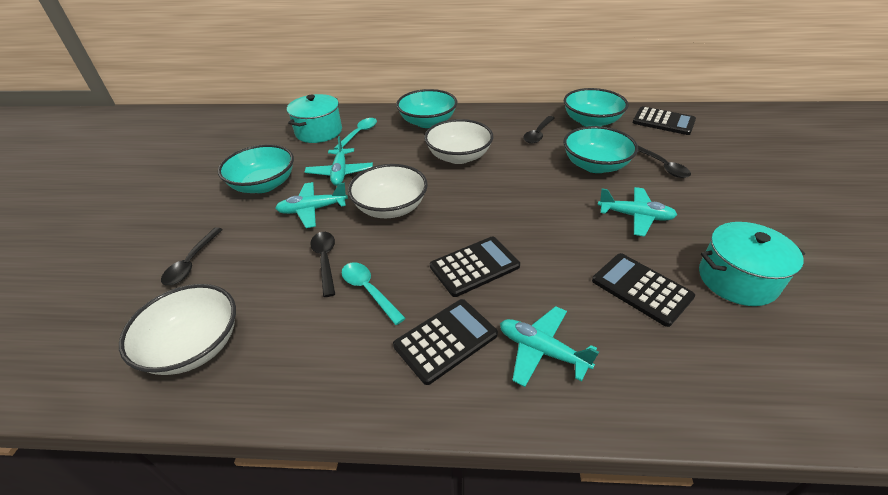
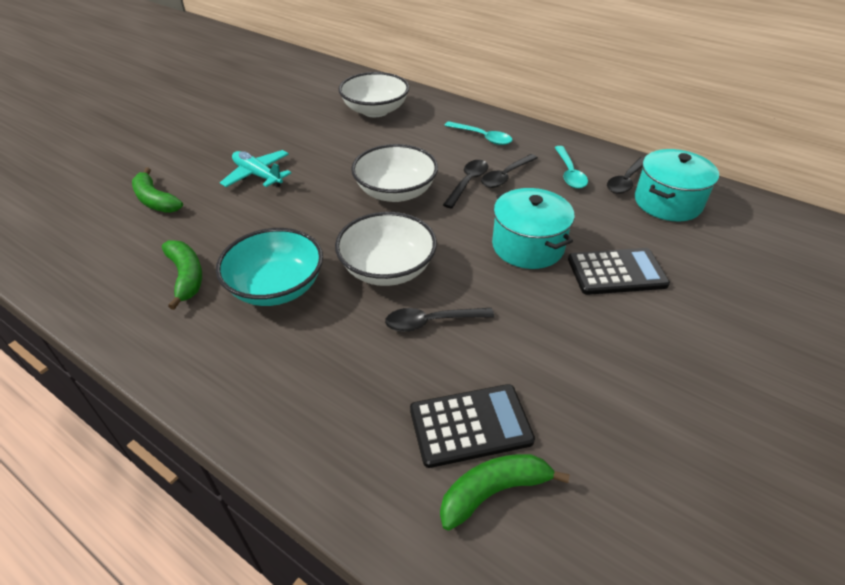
black calculator: 4 -> 2
green banana: 0 -> 3
turquoise bowl: 4 -> 1
turquoise plane: 4 -> 1

